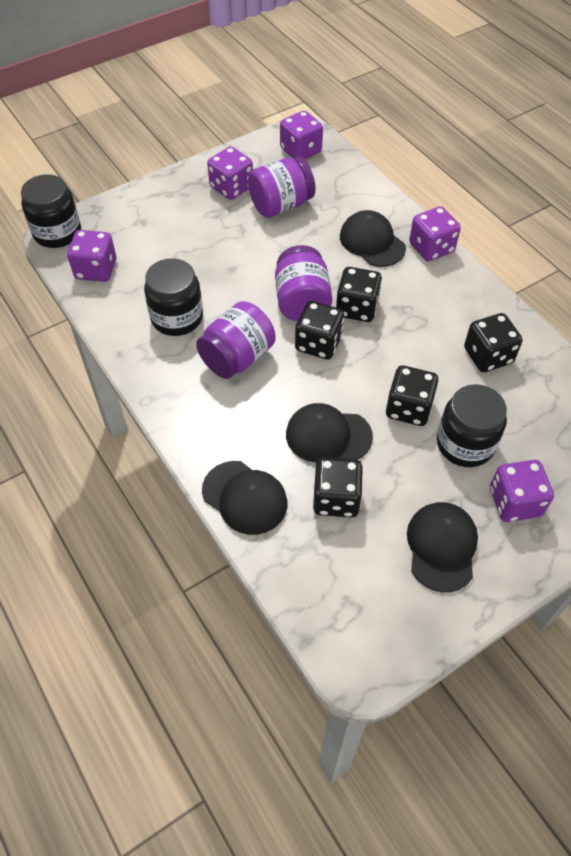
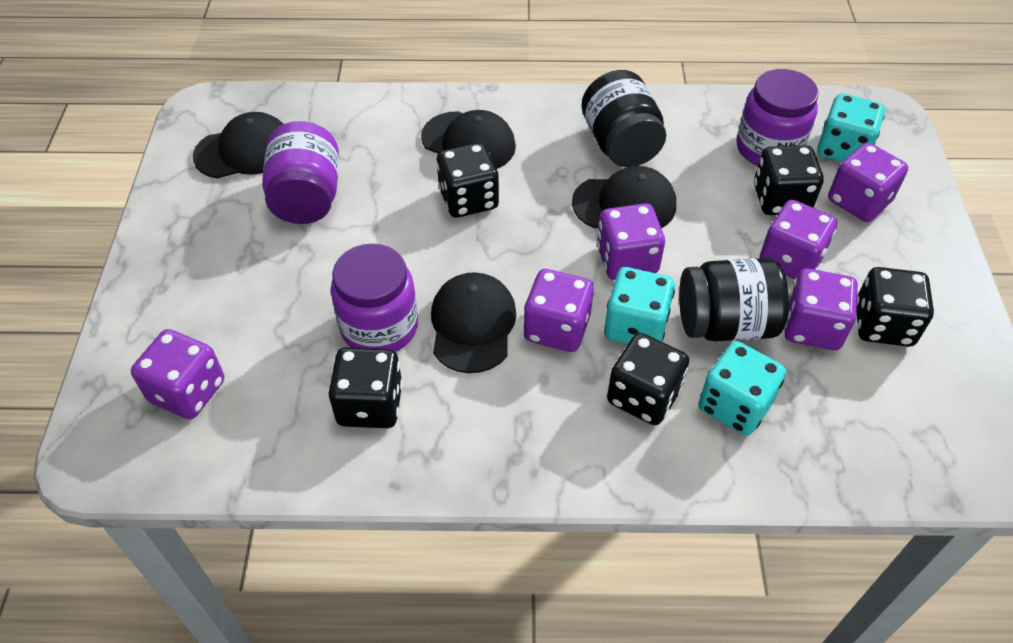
black jar: 3 -> 2
purple dice: 5 -> 6
turquoise dice: 0 -> 3

